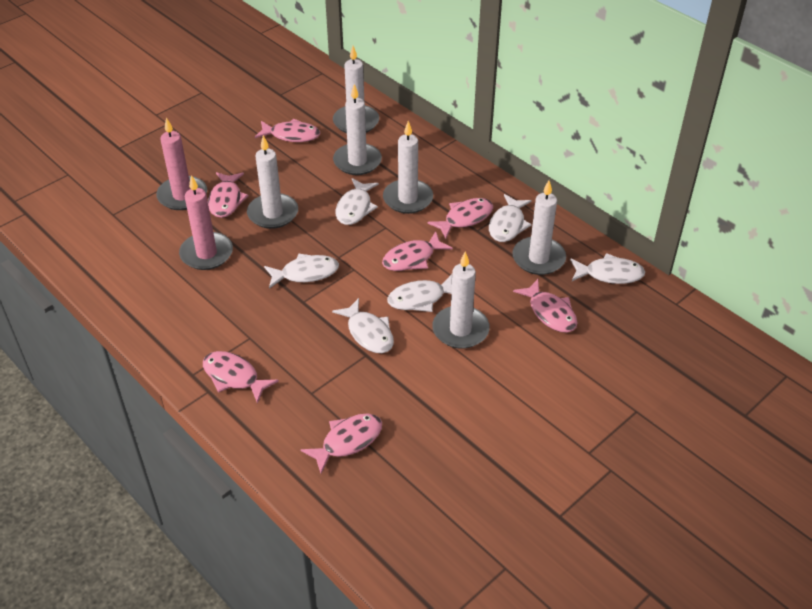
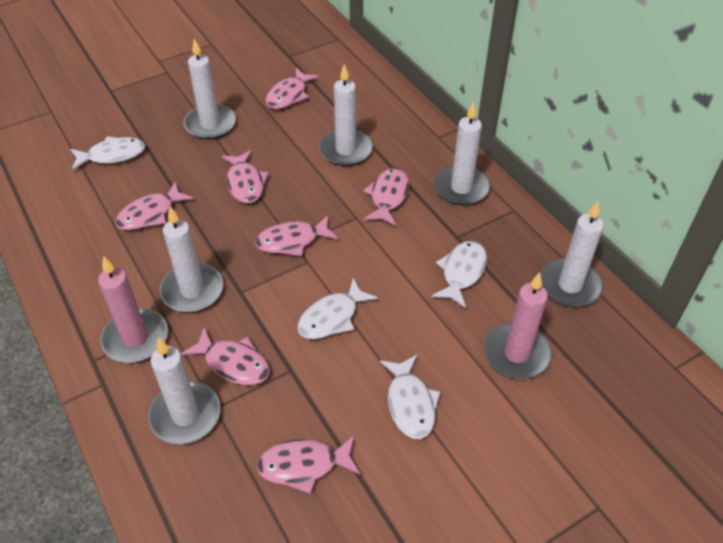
white fish: 6 -> 4

